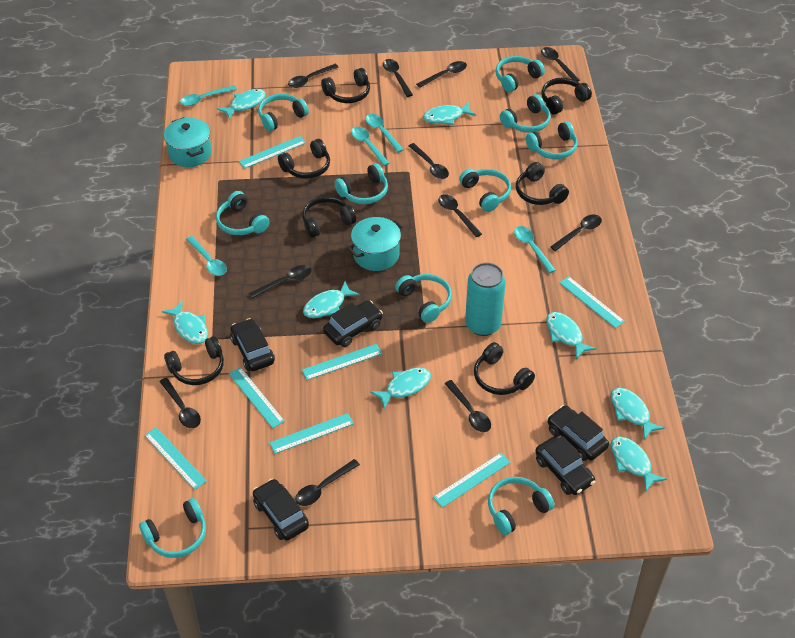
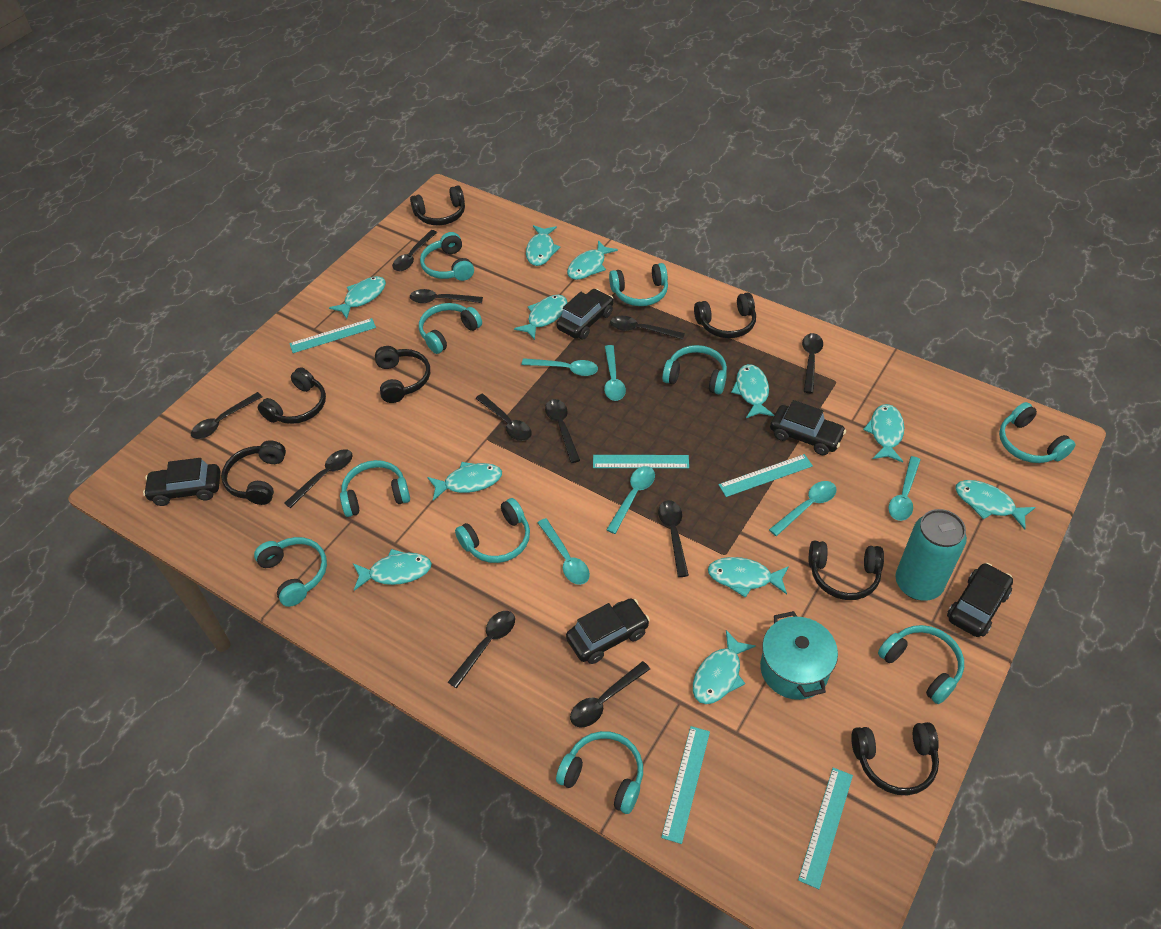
turquoise fish: 8 -> 11
turquoise pot: 2 -> 1
turquoise ruler: 7 -> 5
turquoise spoon: 5 -> 6

